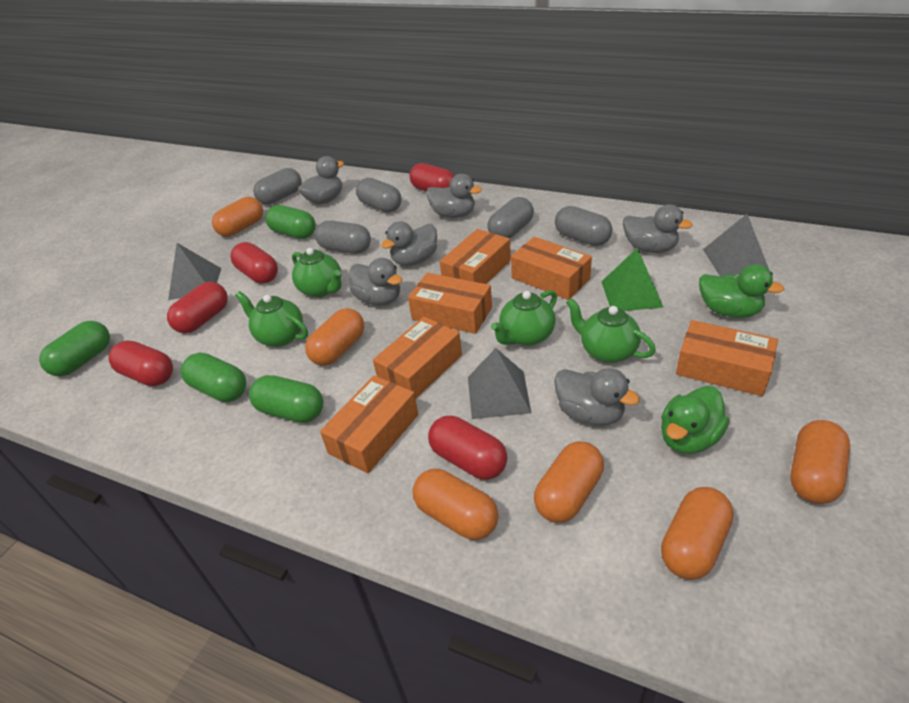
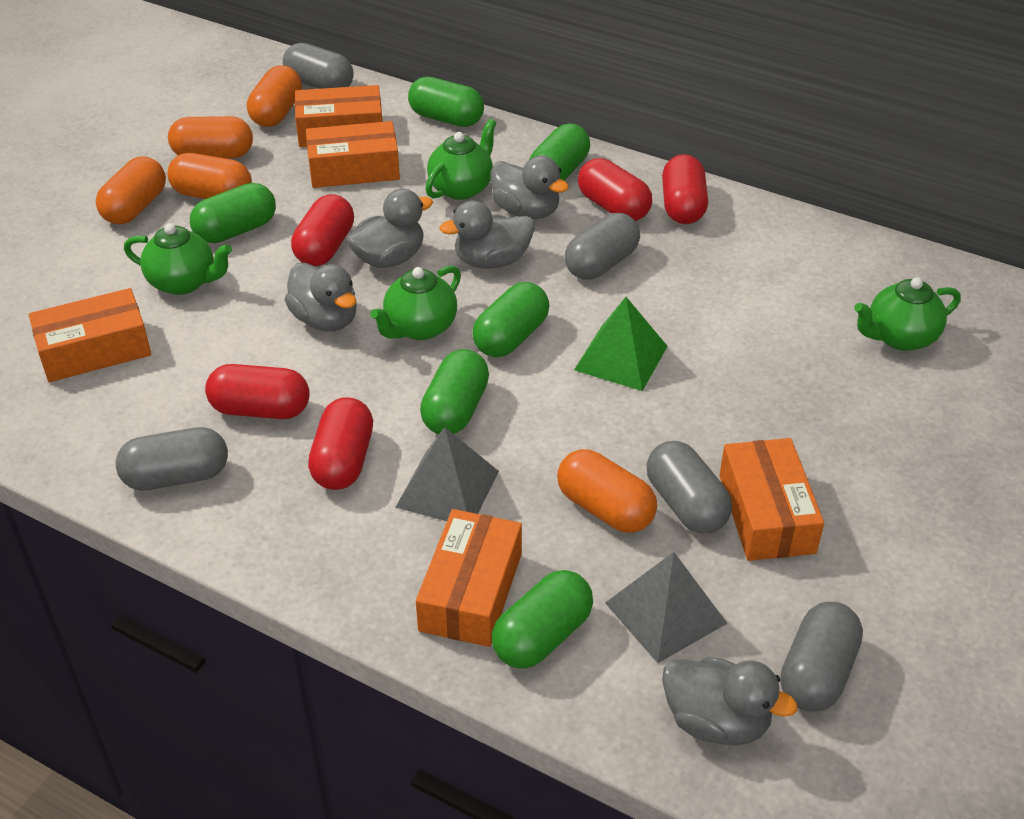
green capsule: 4 -> 6
green duck: 2 -> 0
grey duck: 6 -> 5
grey pyramid: 3 -> 2
orange box: 6 -> 5
orange capsule: 6 -> 5

